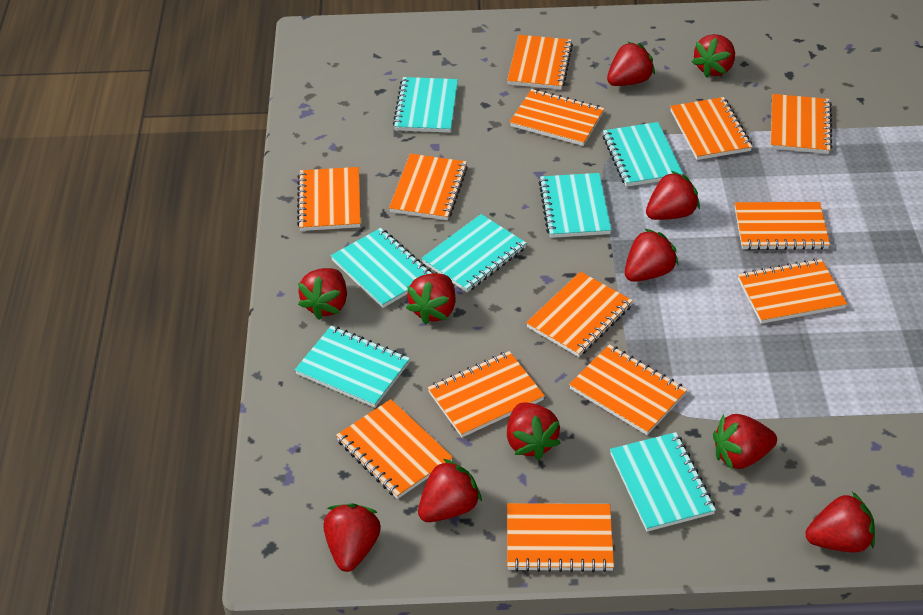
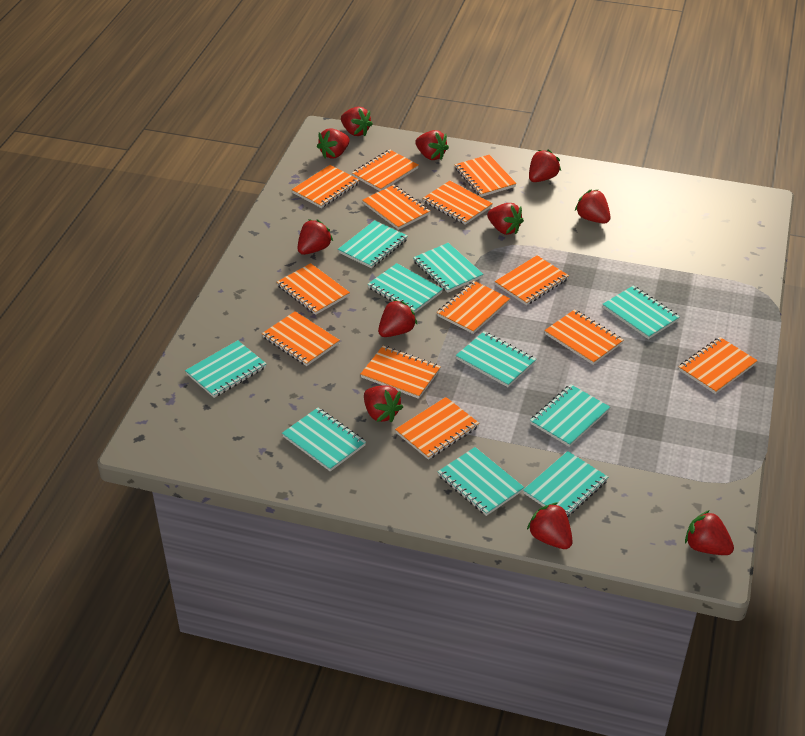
turquoise notebook: 7 -> 10

